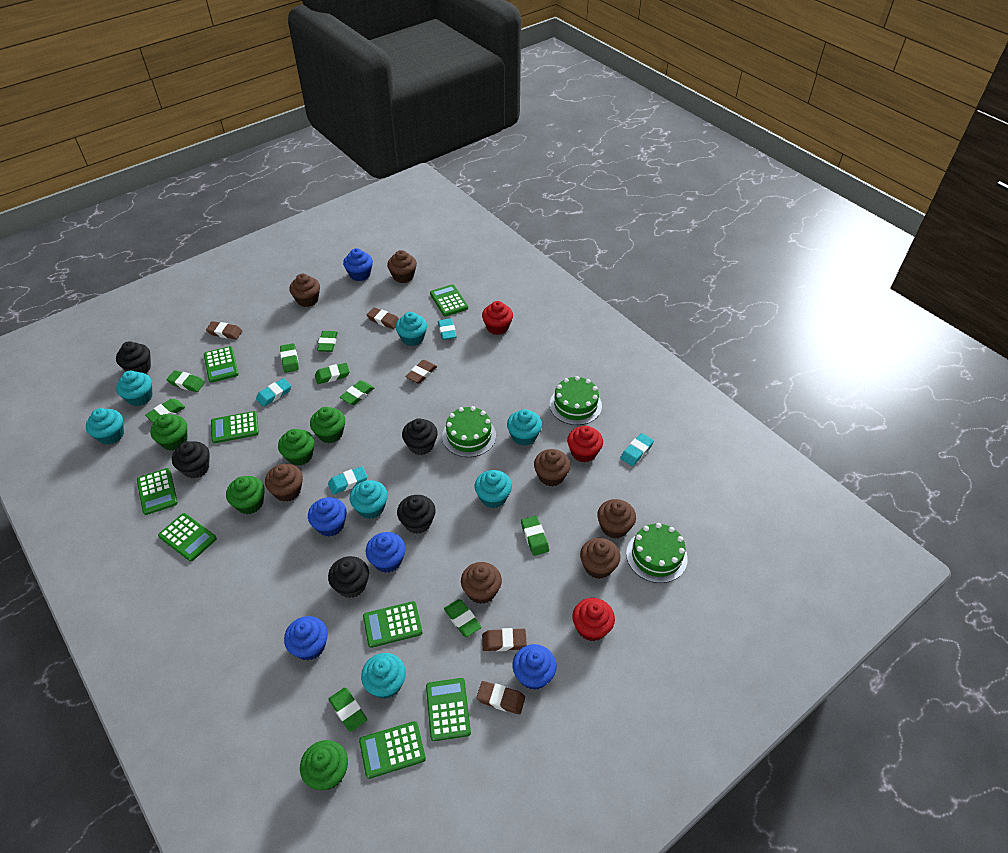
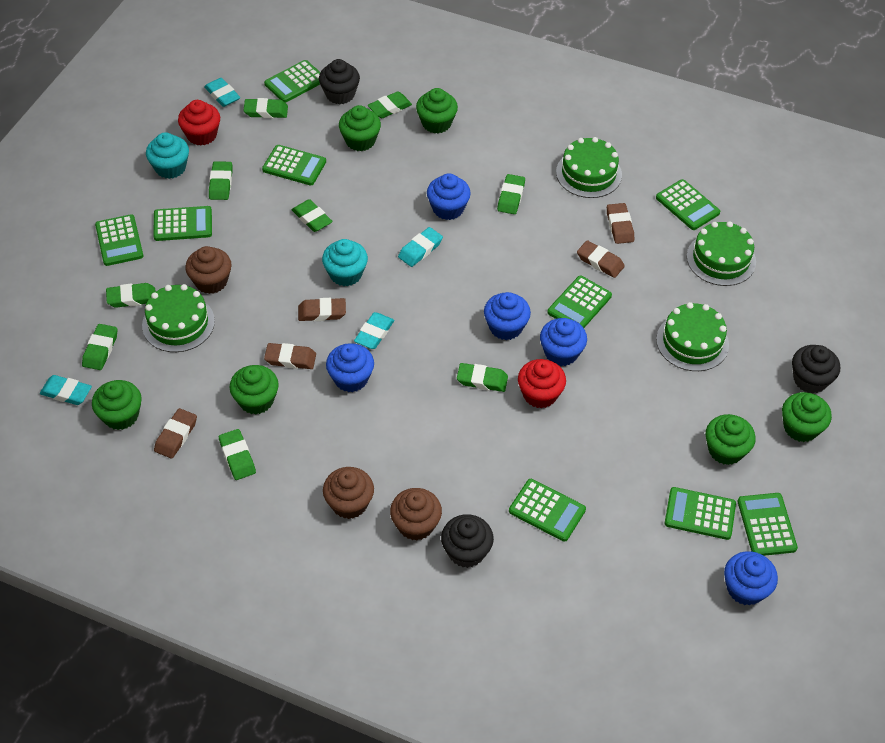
black cupcake: 5 -> 3
brown cupcake: 7 -> 3
green cake: 3 -> 4
green calculator: 8 -> 9
green cupcake: 5 -> 6
red cupcake: 3 -> 2
turquoise cupcake: 7 -> 2

